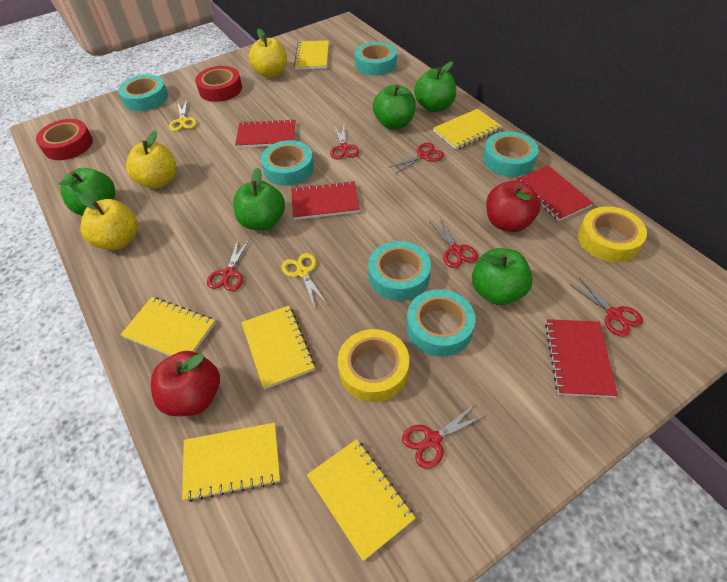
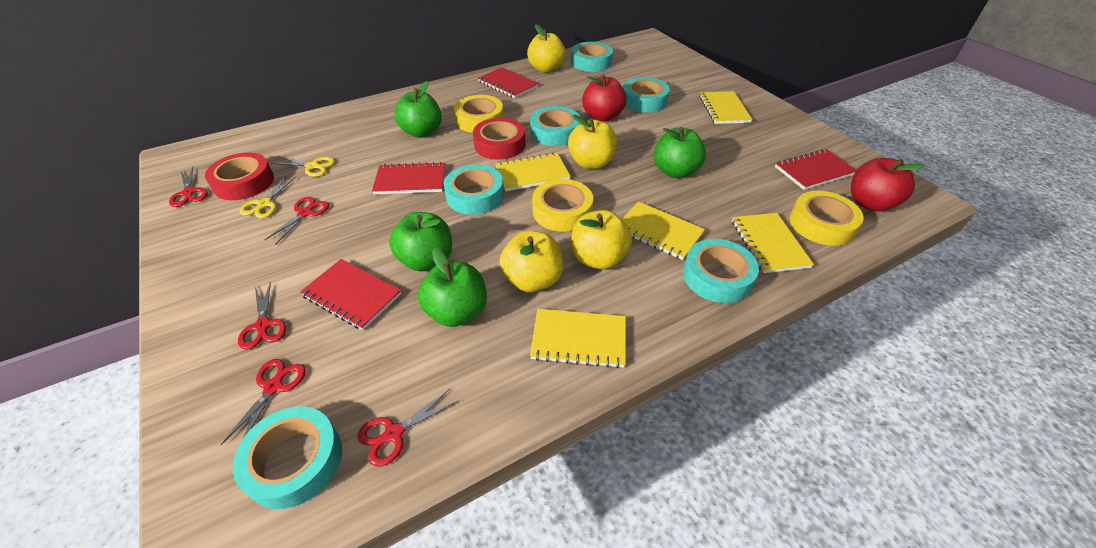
green apple: 5 -> 4
red scissors: 6 -> 5
yellow apple: 3 -> 4
yellow notebook: 6 -> 5
yellow tape: 2 -> 3

